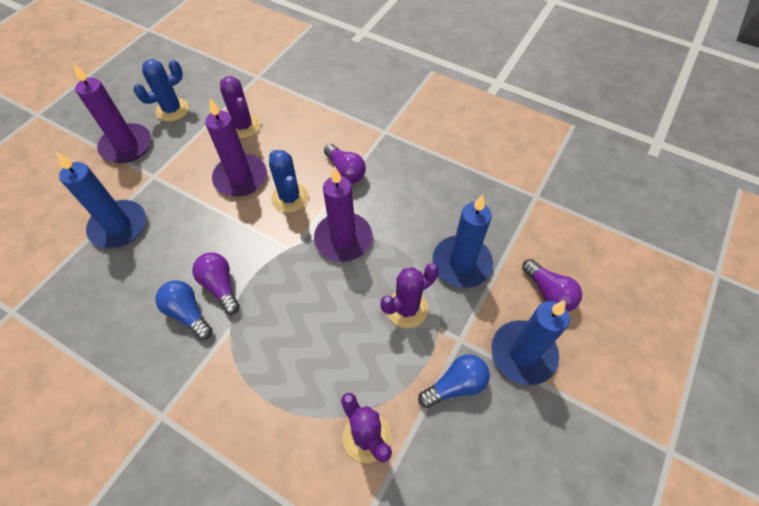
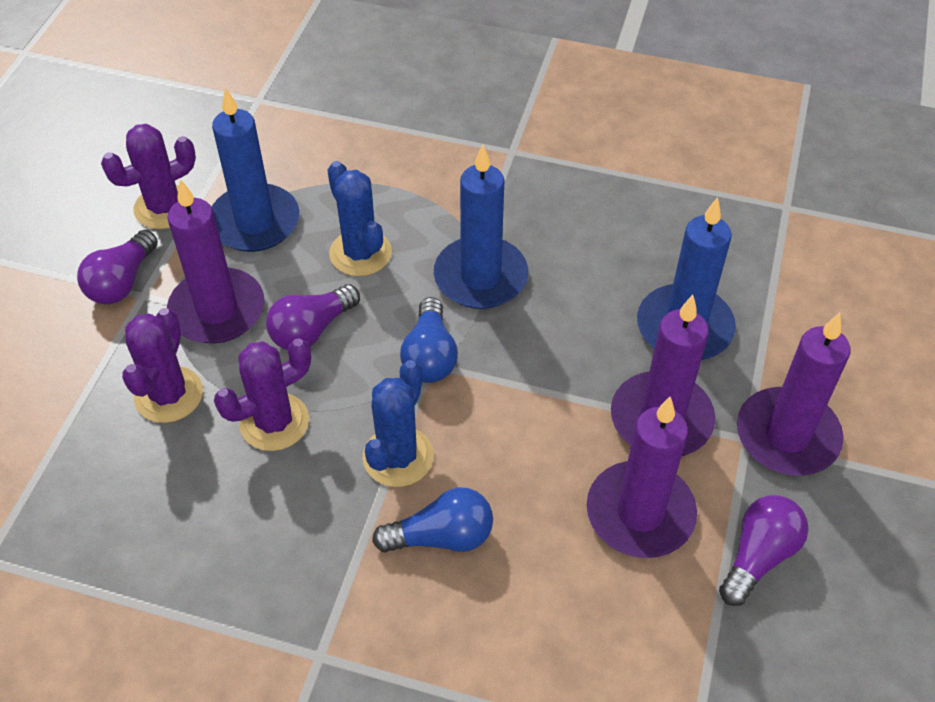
purple candle: 3 -> 4

